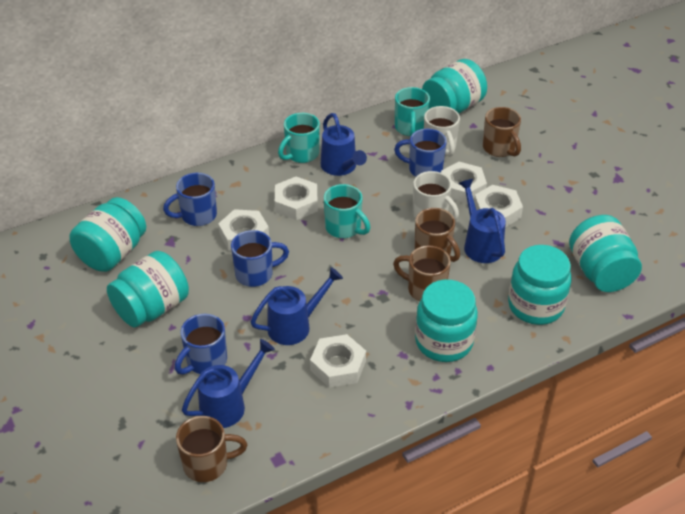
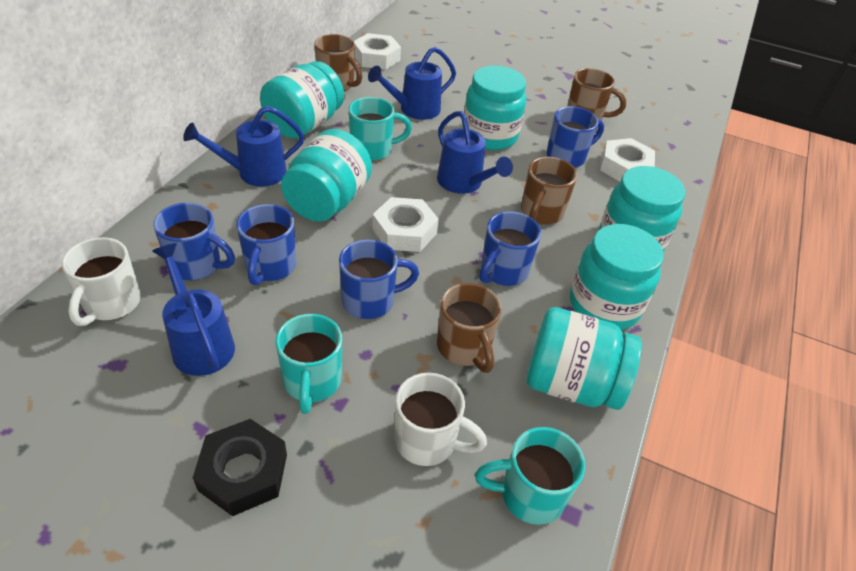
black nut: 0 -> 1
blue mug: 4 -> 5
white nut: 5 -> 3

